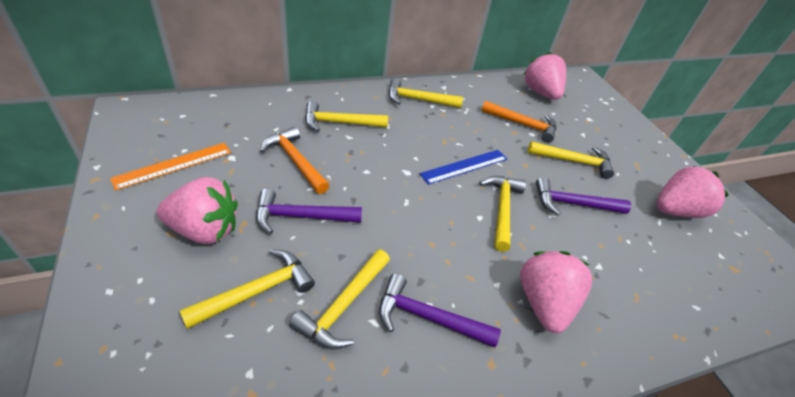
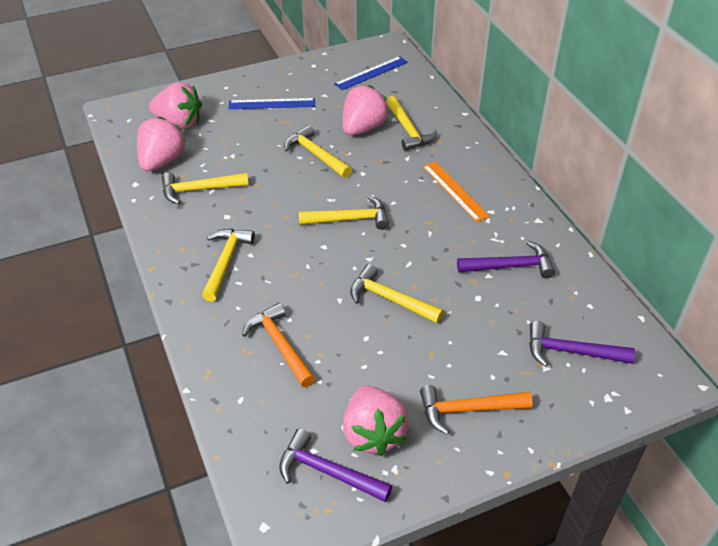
blue ruler: 1 -> 2

